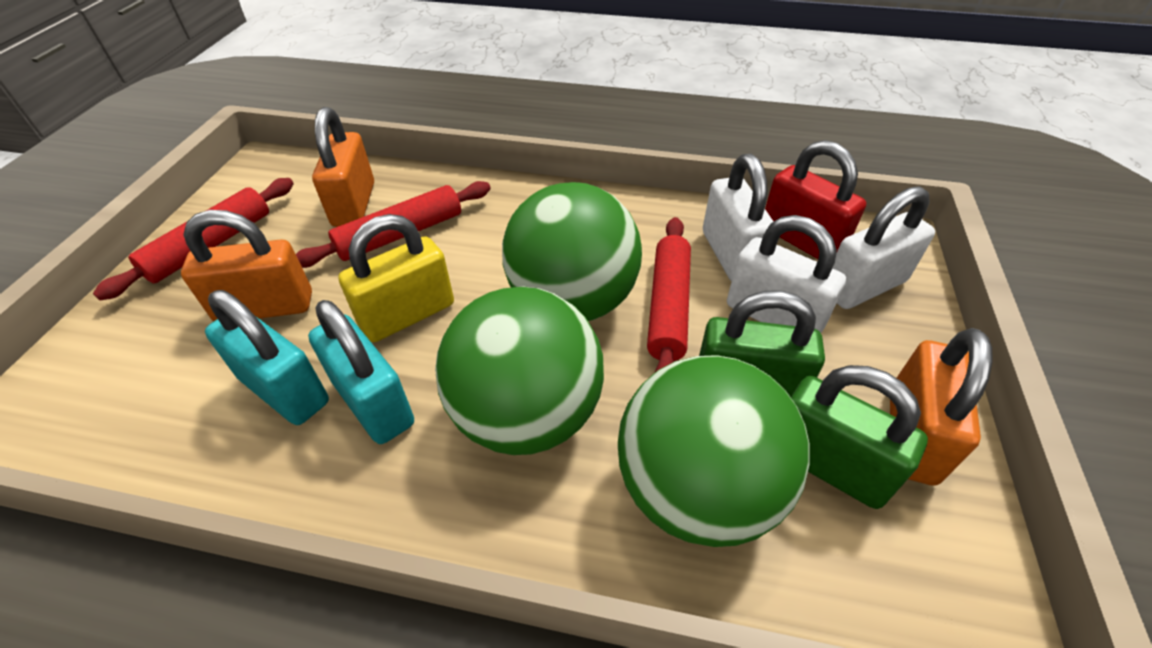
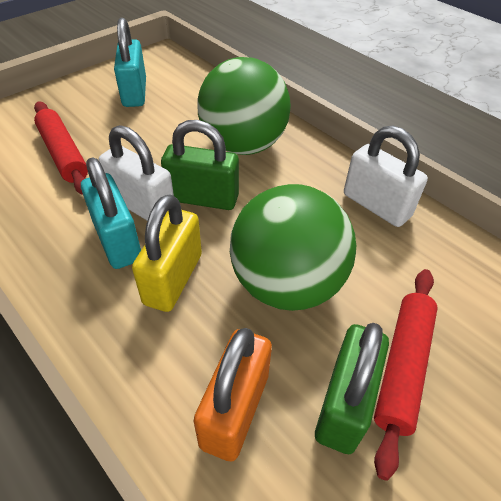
green ball: 3 -> 2
orange padlock: 3 -> 1
red padlock: 1 -> 0
red rolling pin: 3 -> 2
white padlock: 3 -> 2

